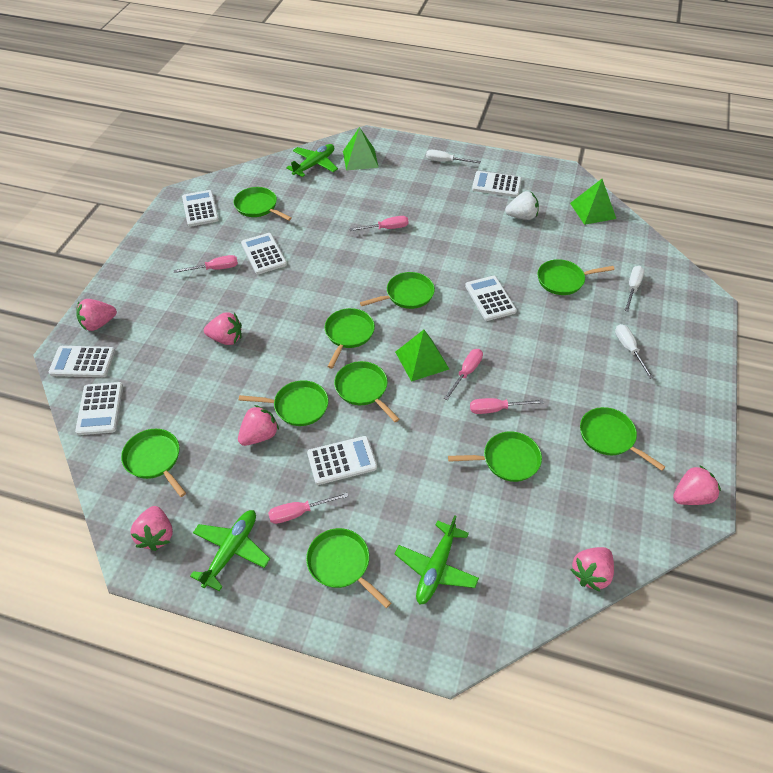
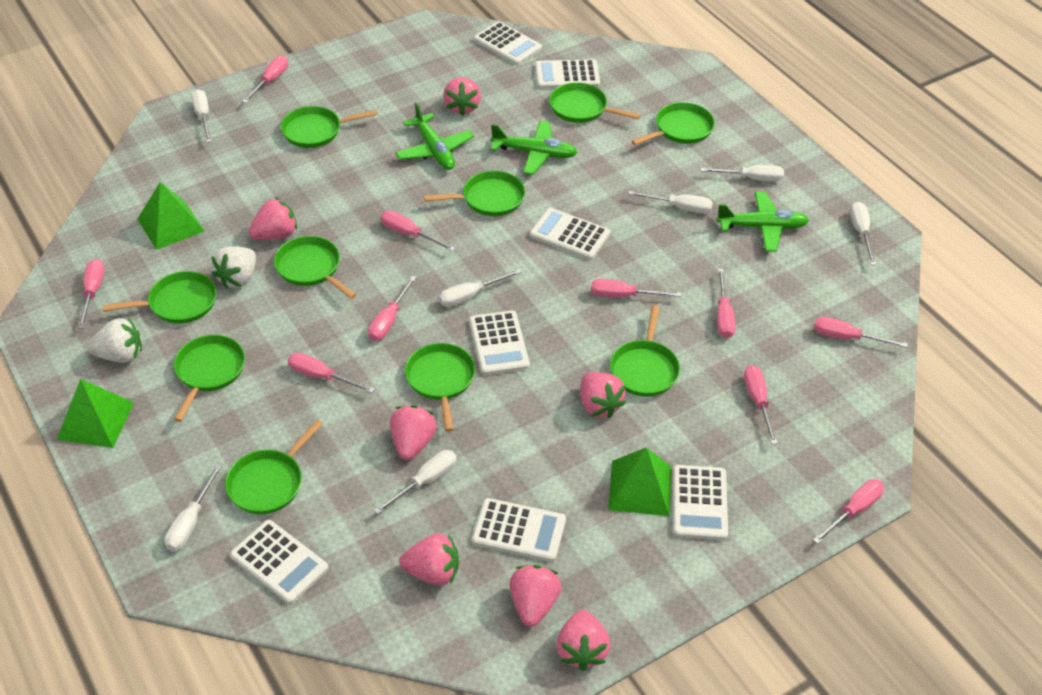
pink screwdriver: 5 -> 10
pink strawberry: 6 -> 7
white screwdriver: 3 -> 7
white strawberry: 1 -> 2

